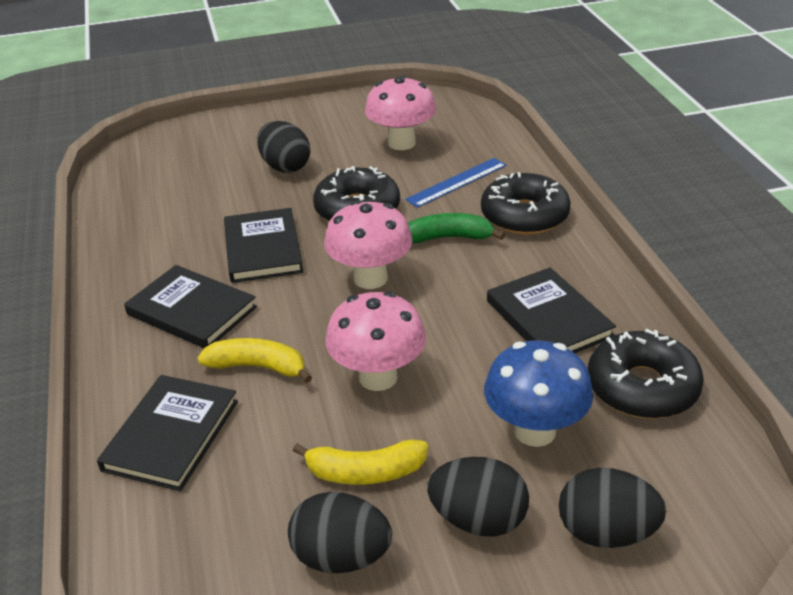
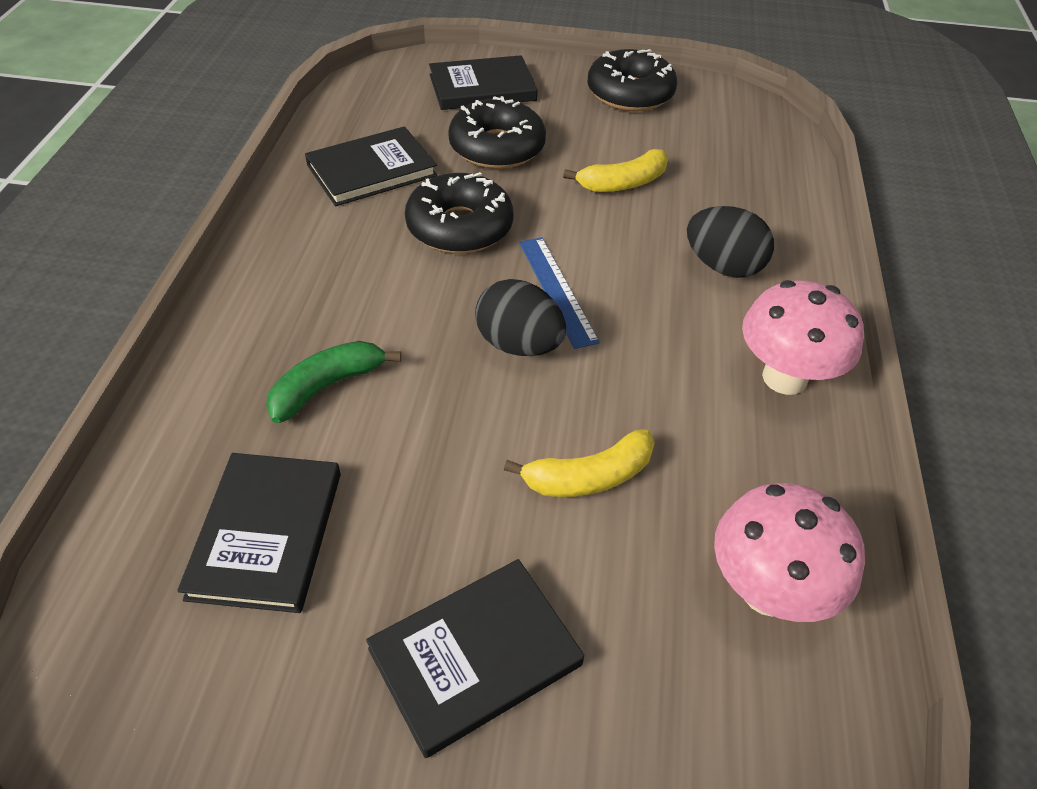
black egg: 4 -> 2
blue mushroom: 1 -> 0
pink mushroom: 3 -> 2

